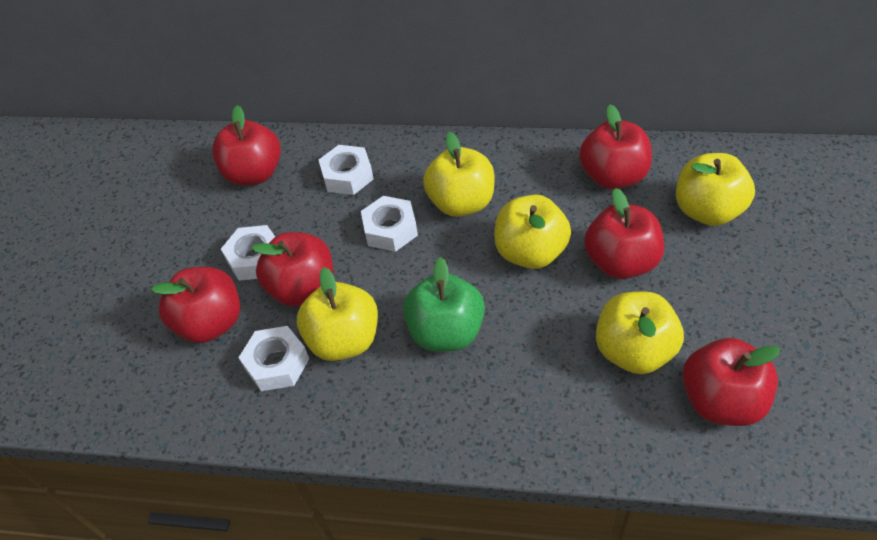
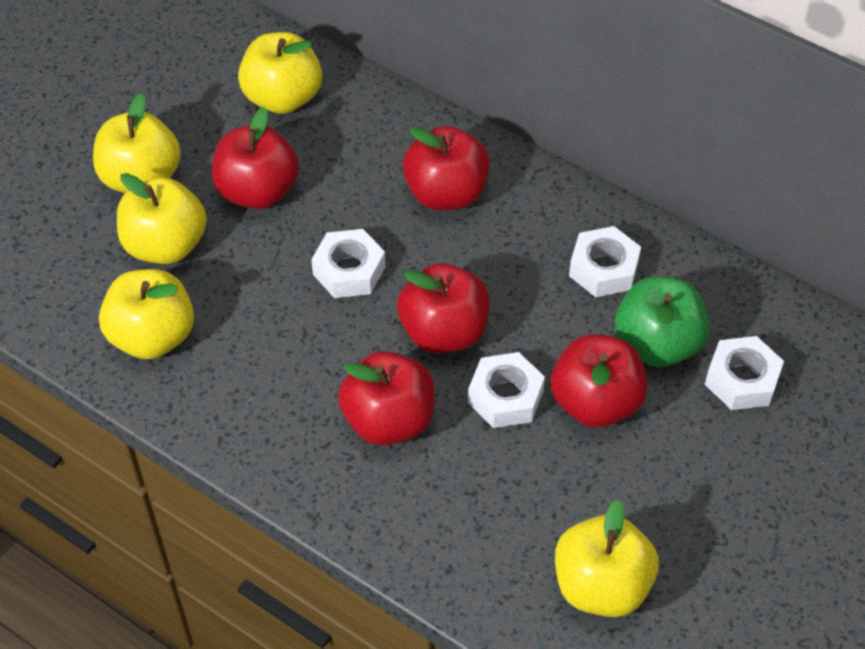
red apple: 6 -> 5

